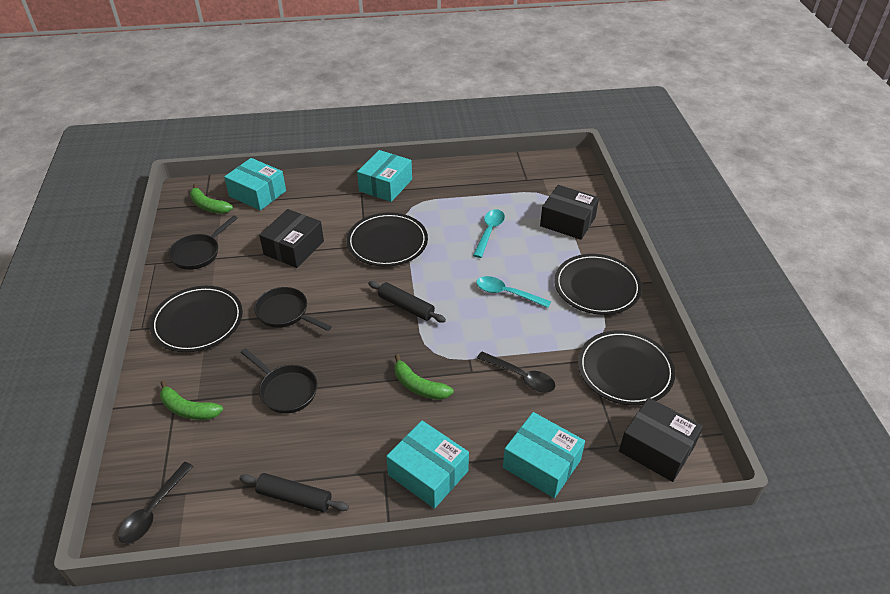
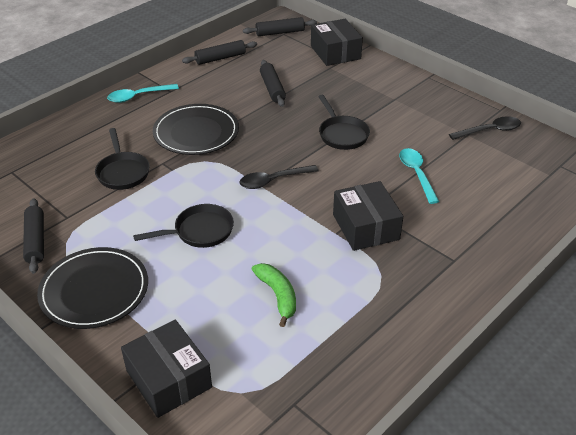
black plate: 4 -> 2
black rolling pin: 2 -> 4
green banana: 3 -> 1
turquoise box: 4 -> 0

